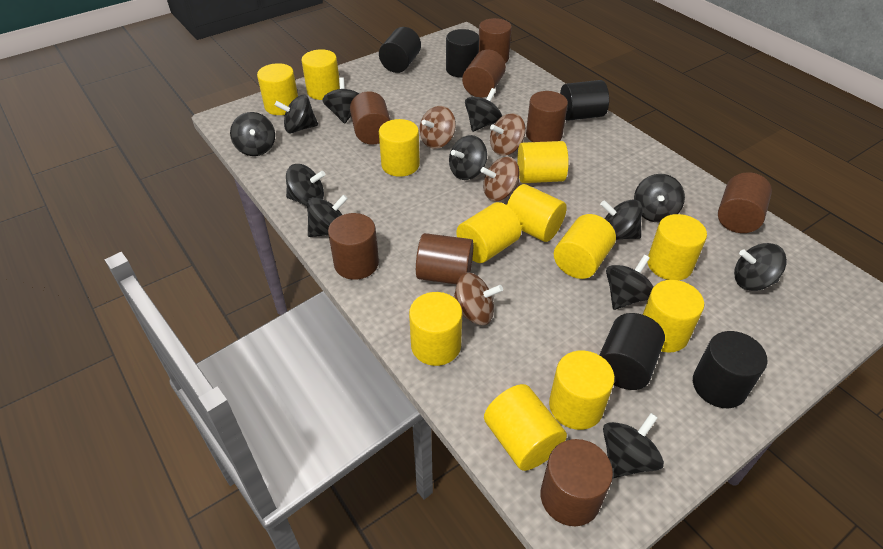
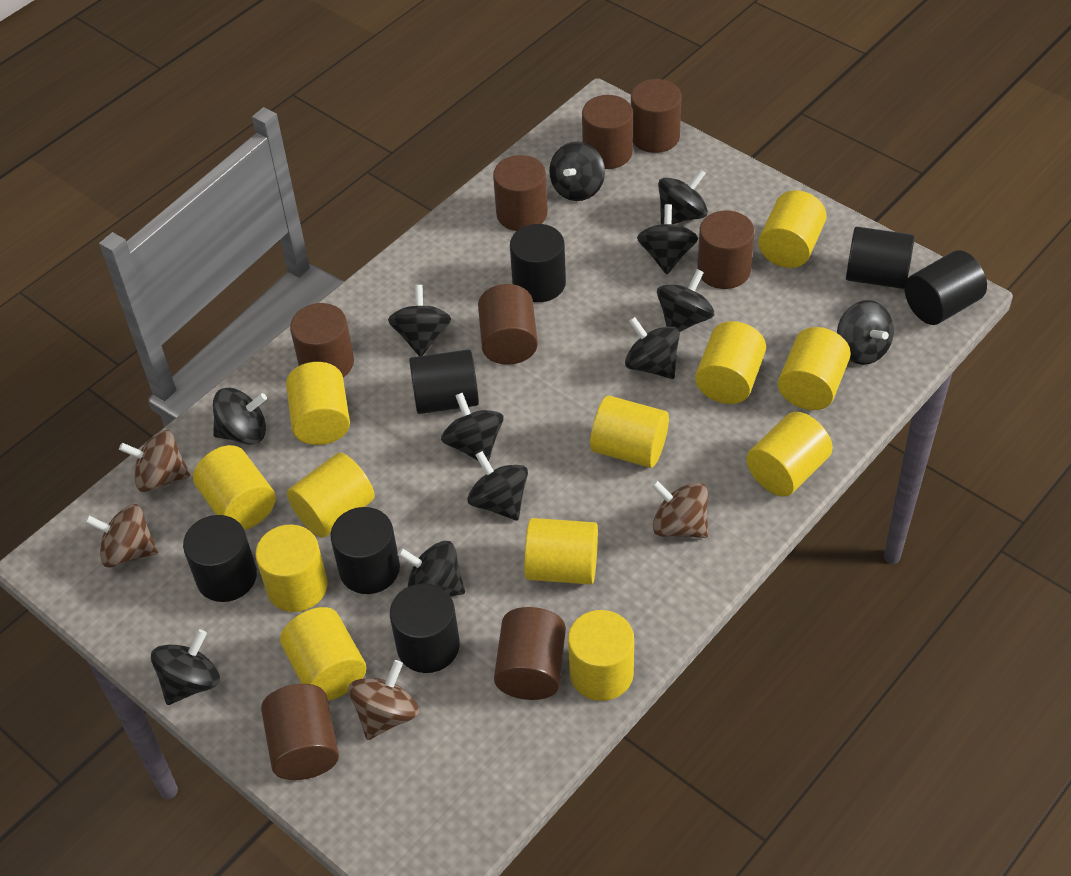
black cylinder: 5 -> 7

